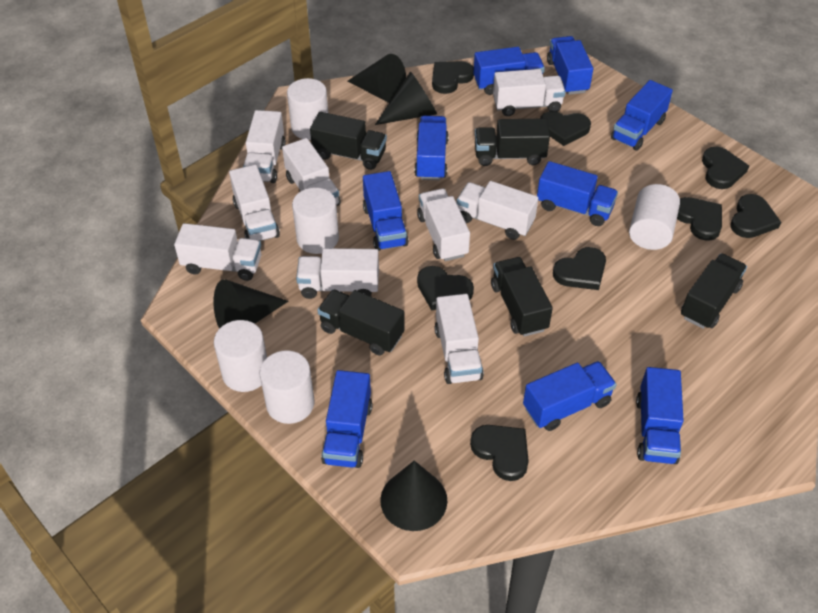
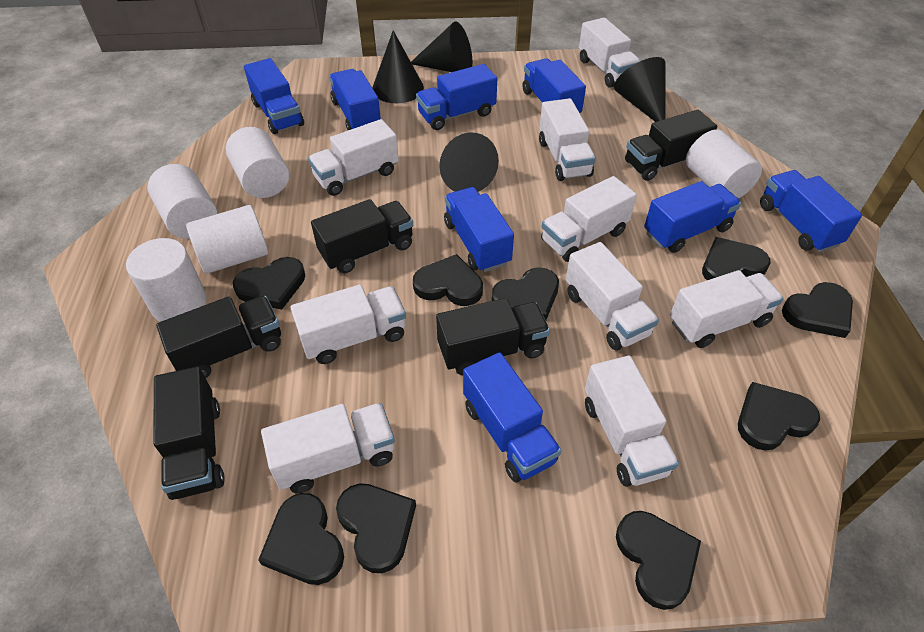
black heart: 8 -> 9
blue truck: 9 -> 8

